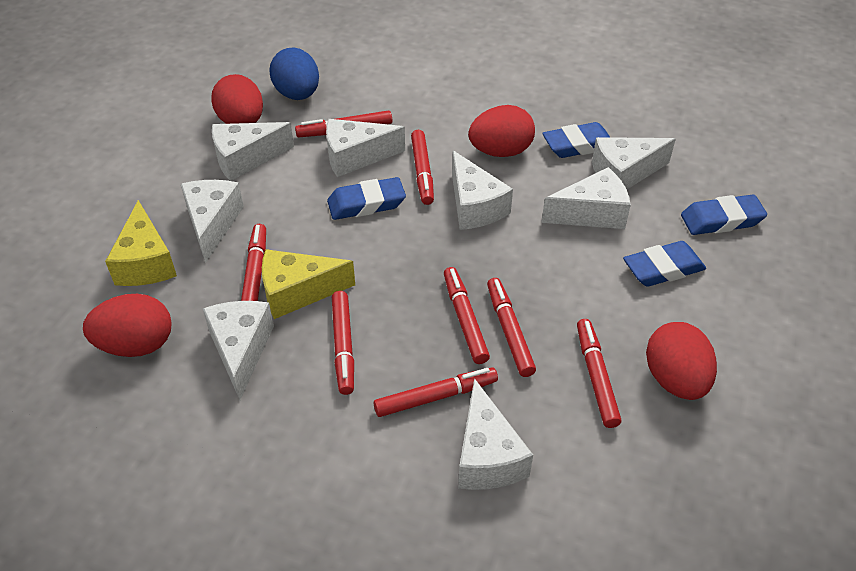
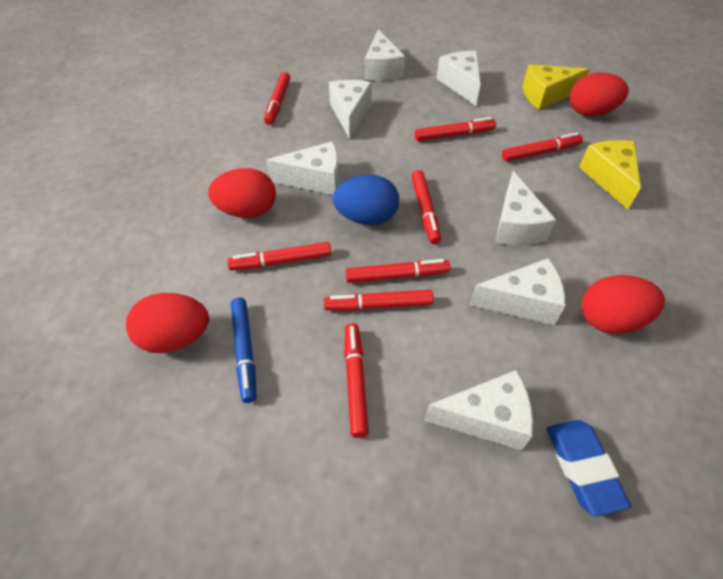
blue eraser: 4 -> 1
blue marker: 0 -> 1
white cheese: 8 -> 7

